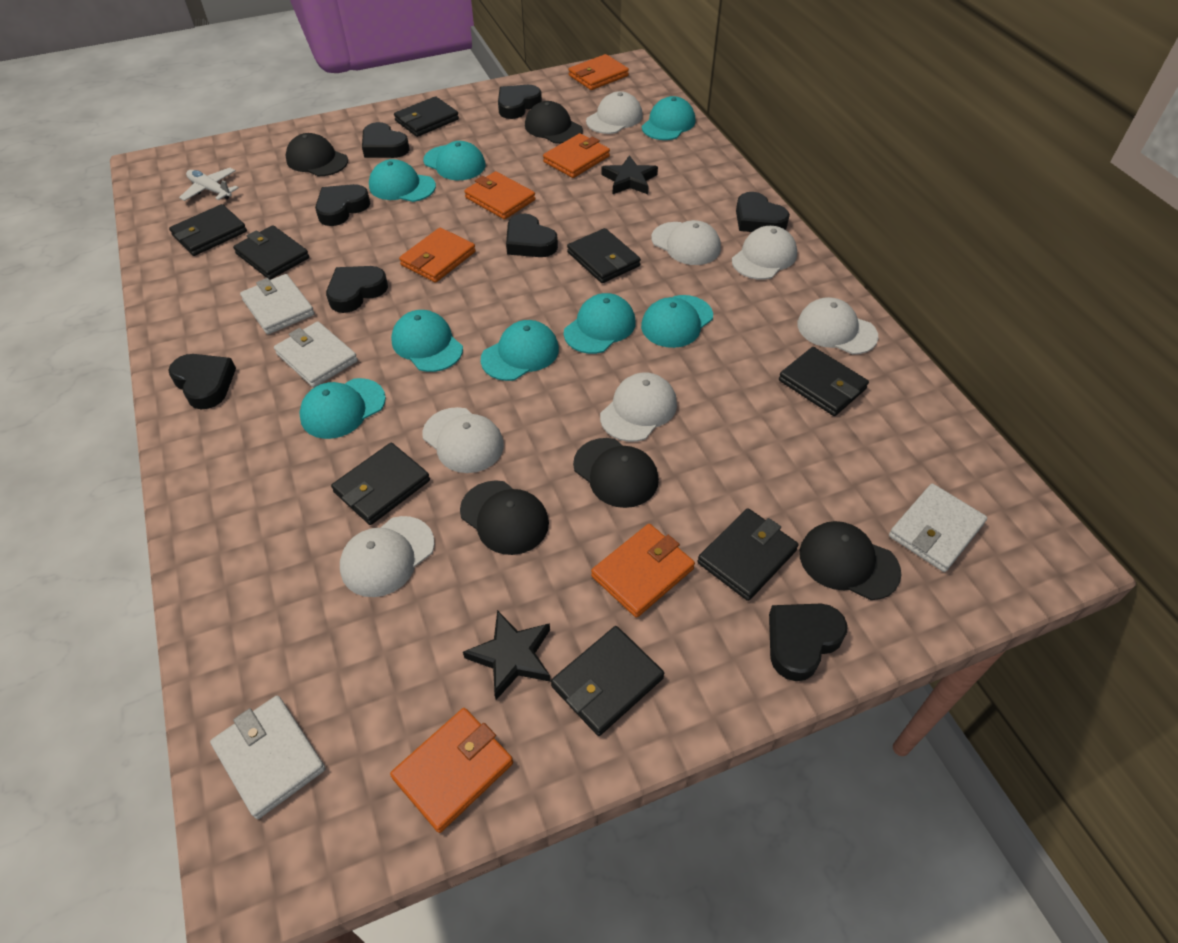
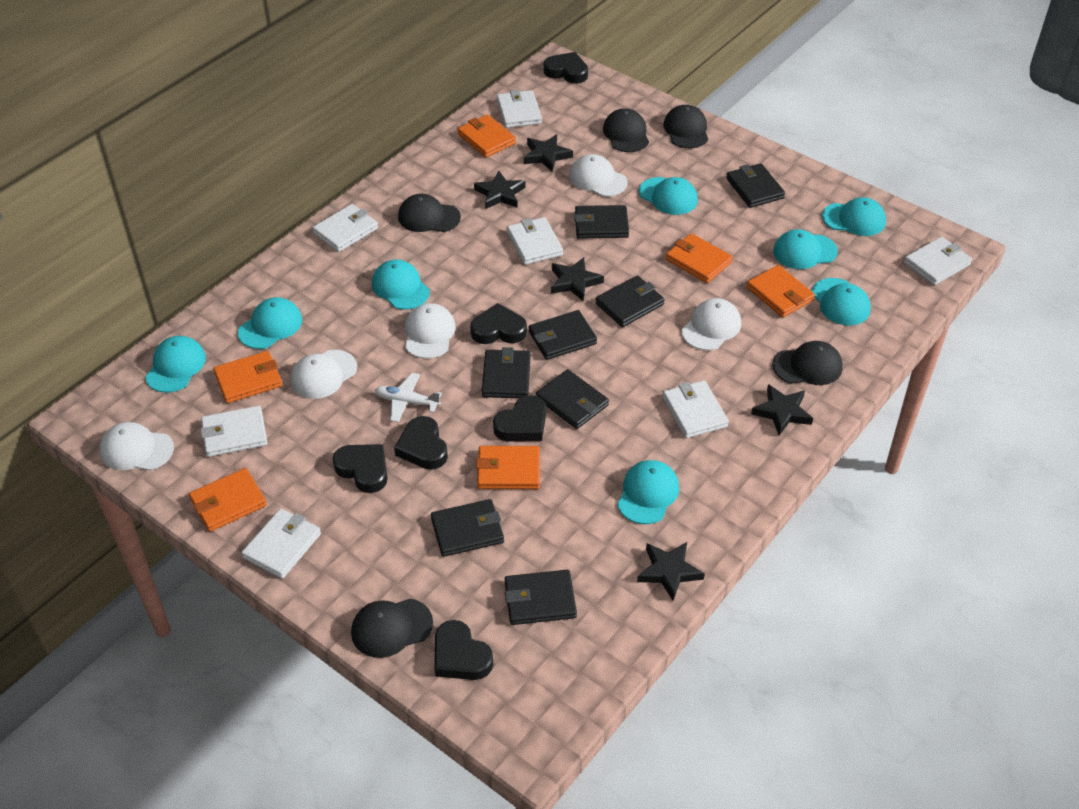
black heart: 8 -> 6
black star: 2 -> 5
white cap: 7 -> 5
white wallet: 4 -> 7

